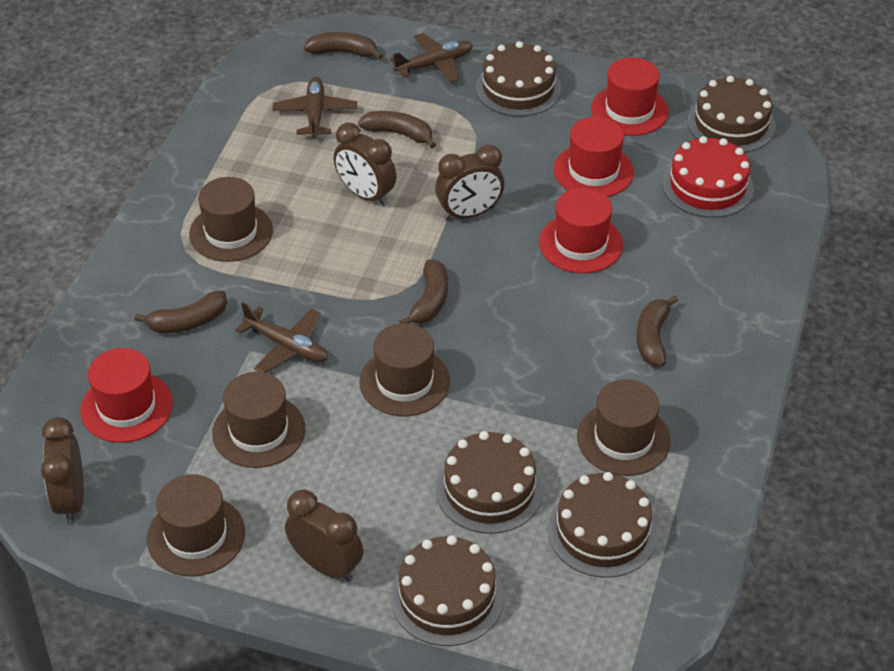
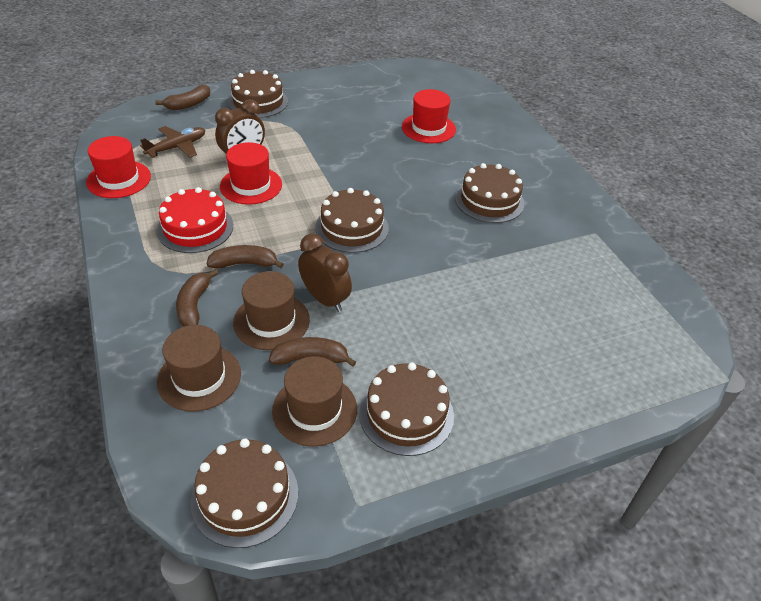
brown banana: 5 -> 4
brown clock: 4 -> 2
brown hat: 5 -> 3
brown plane: 3 -> 1
red hat: 4 -> 3

